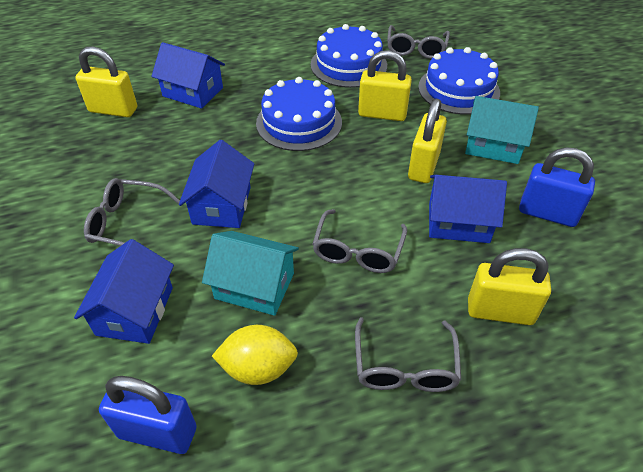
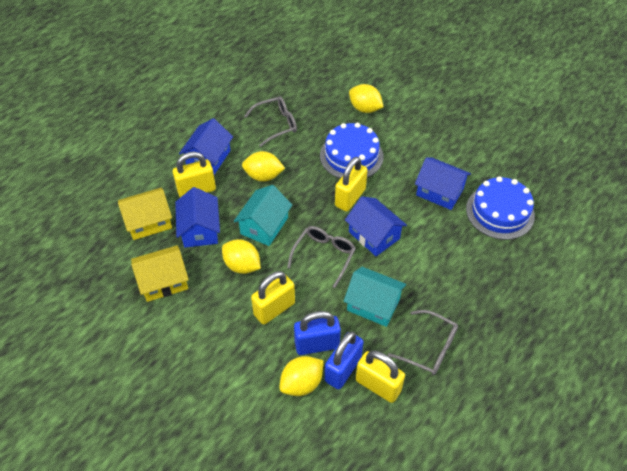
blue cake: 3 -> 2
grey glasses: 4 -> 3
yellow house: 0 -> 2
yellow lemon: 1 -> 4

